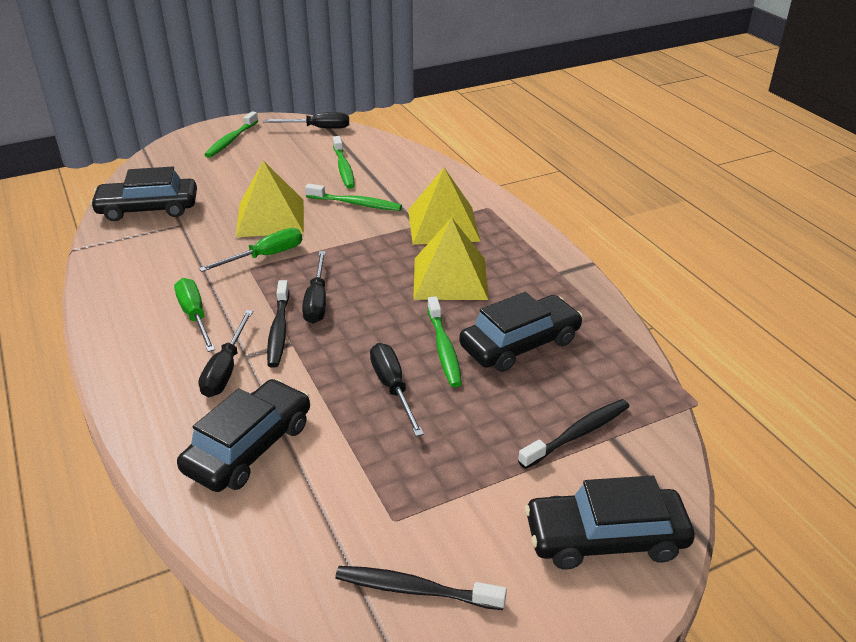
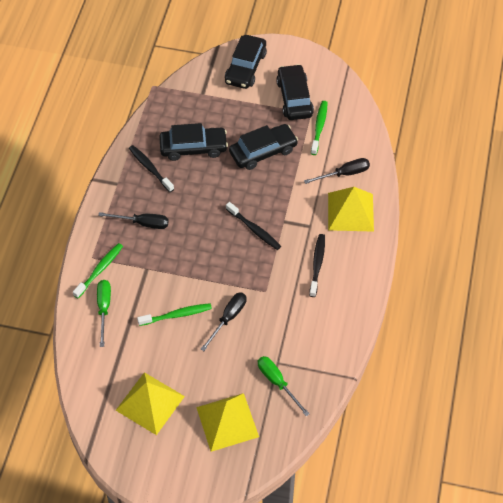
black screwdriver: 4 -> 3
green toothbrush: 4 -> 3

